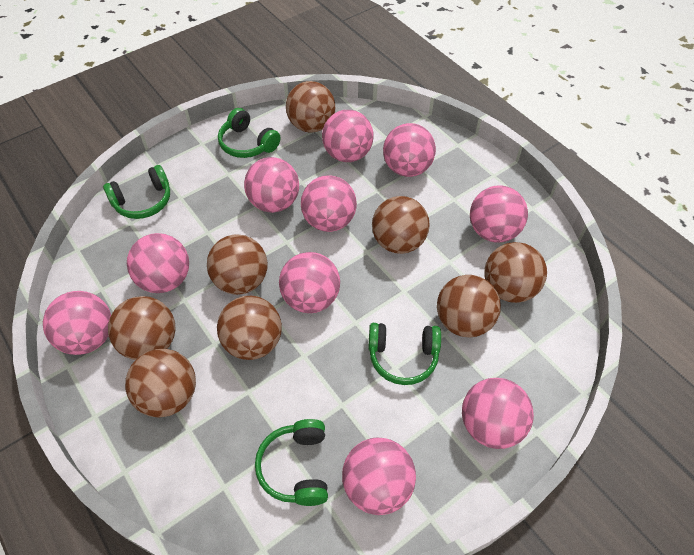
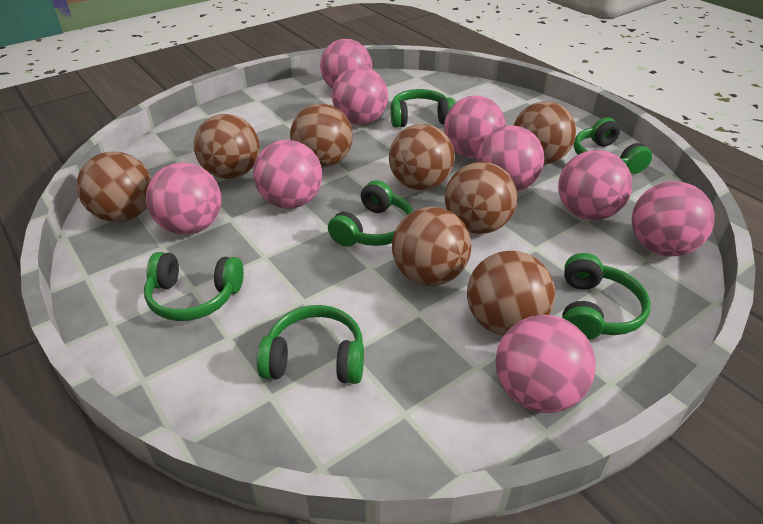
green headphones: 4 -> 6
pink ball: 10 -> 9

